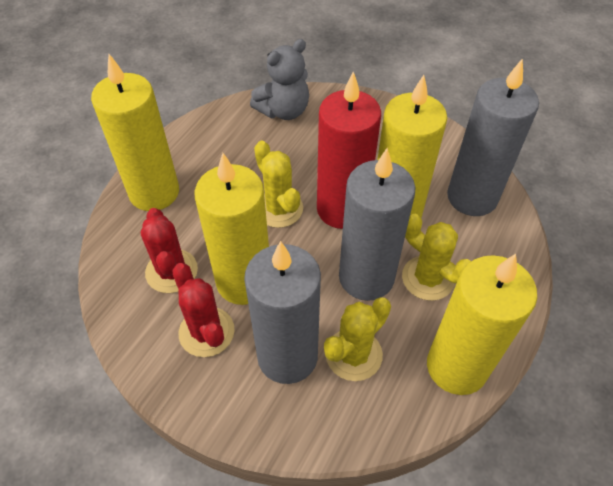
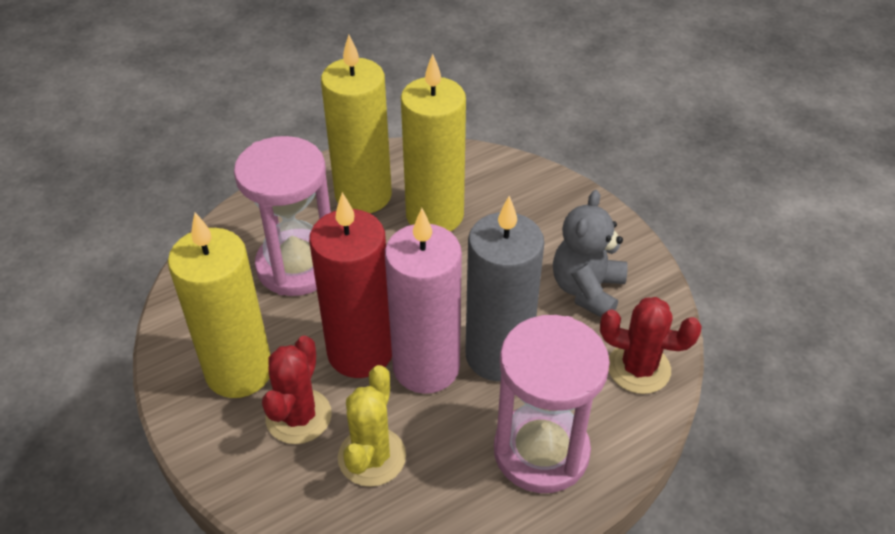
grey candle: 3 -> 1
pink candle: 0 -> 1
pink hourglass: 0 -> 2
yellow cactus: 3 -> 1
yellow candle: 4 -> 3

